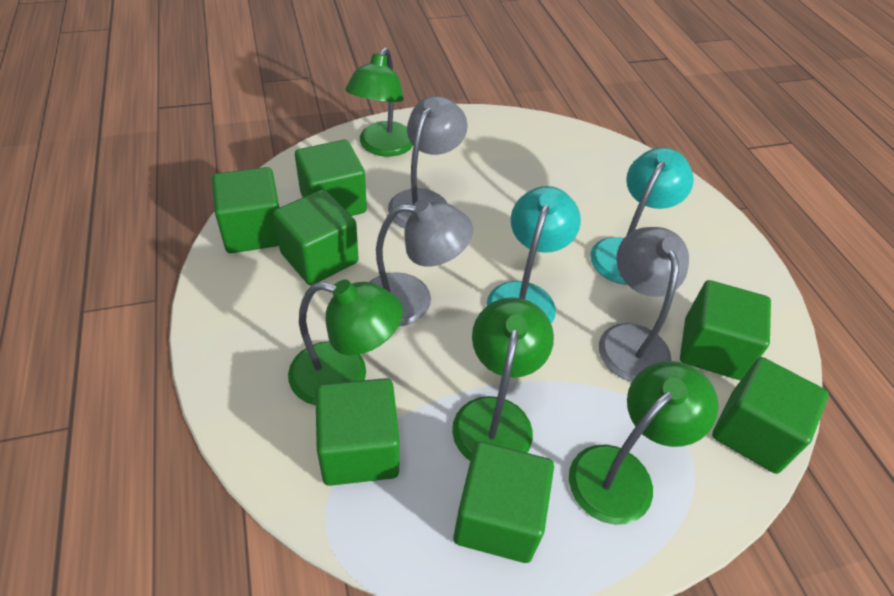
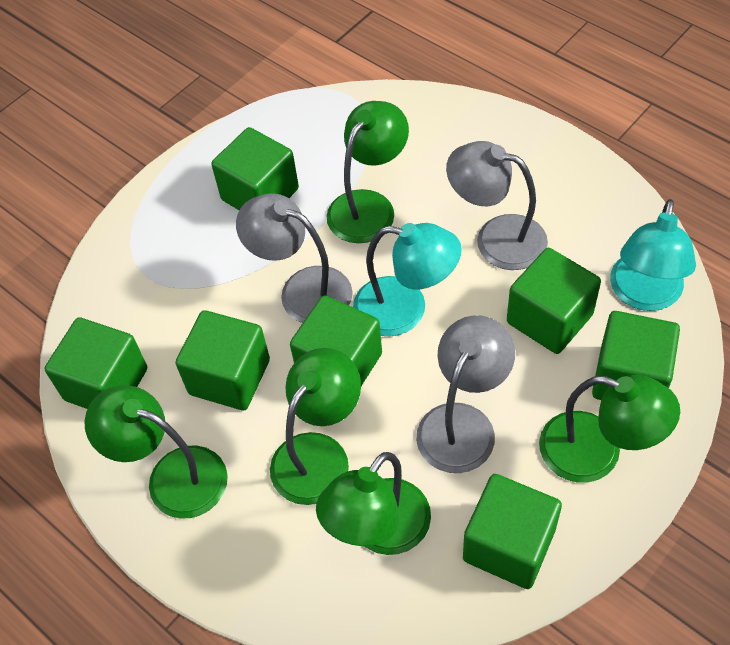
green lamp: 4 -> 5

